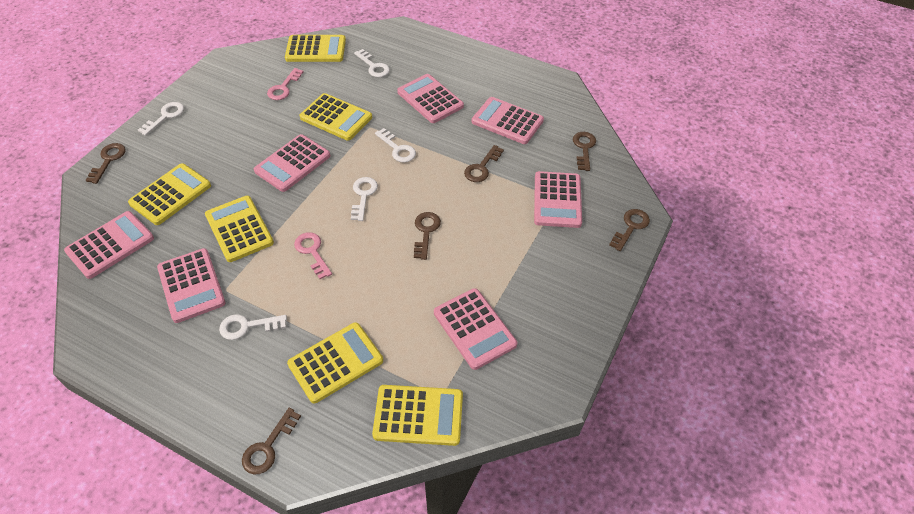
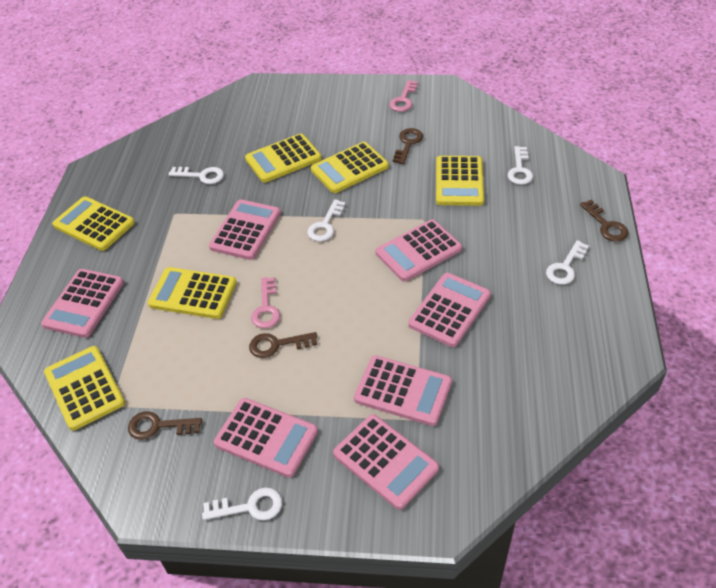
brown key: 6 -> 4

